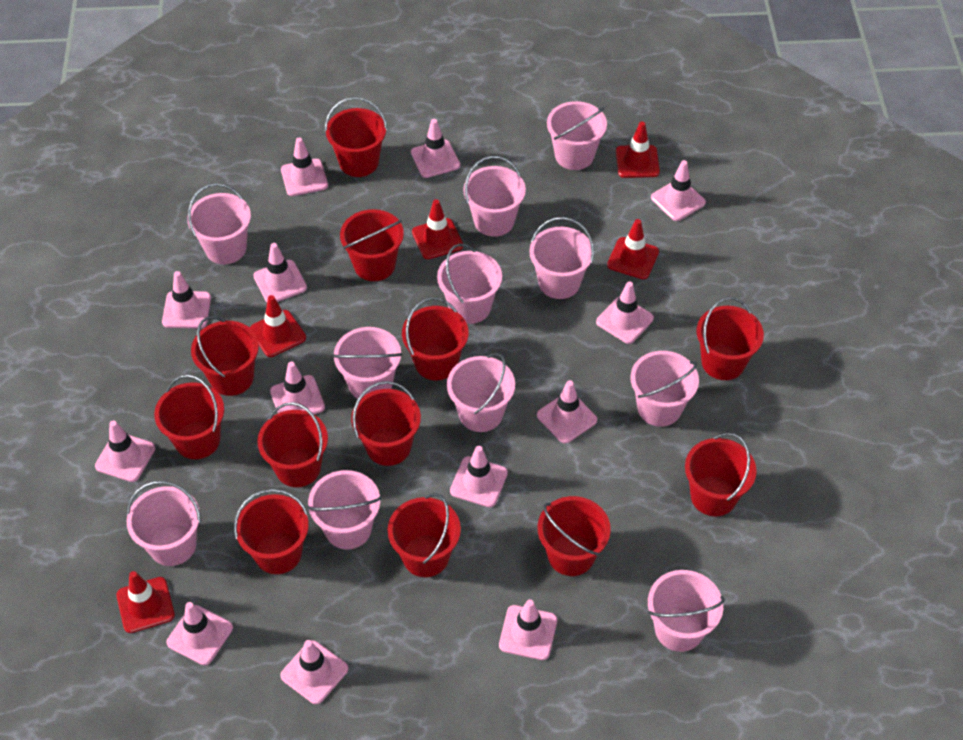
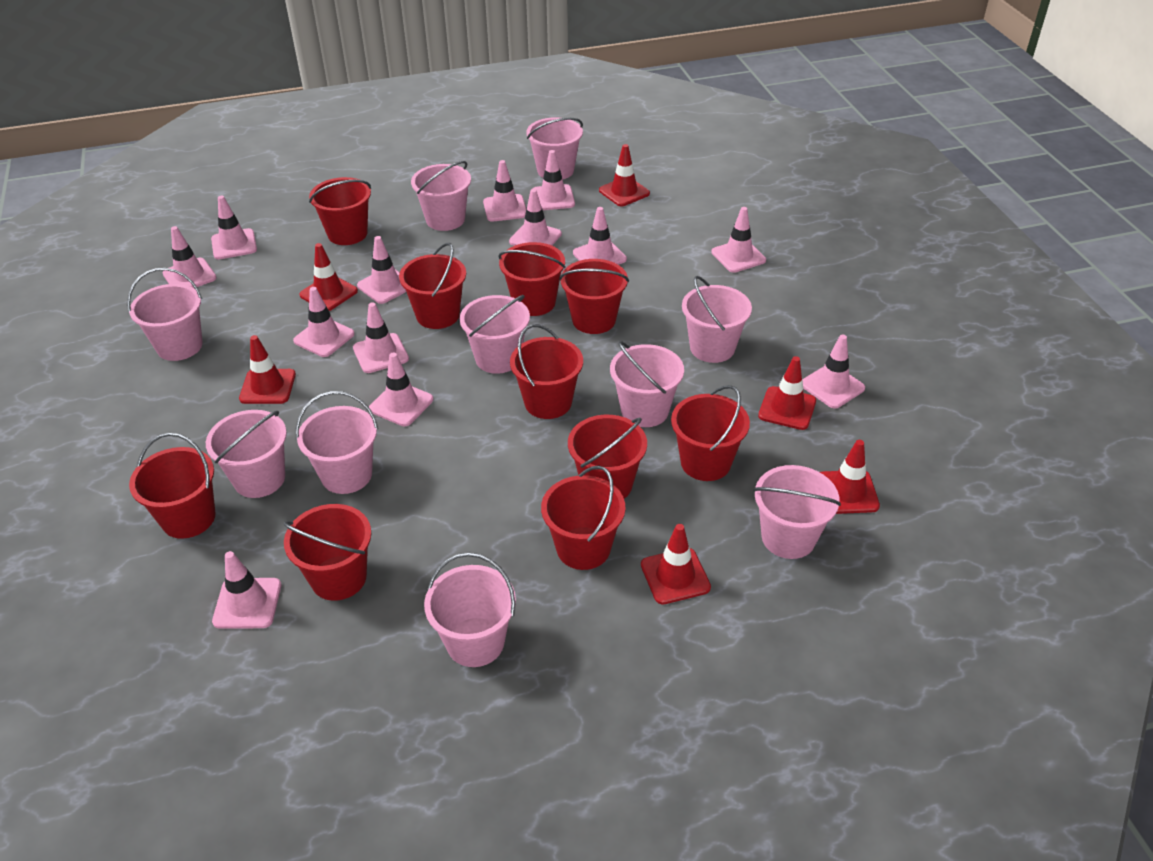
pink bucket: 11 -> 10
red bucket: 12 -> 10
red traffic cone: 5 -> 6

